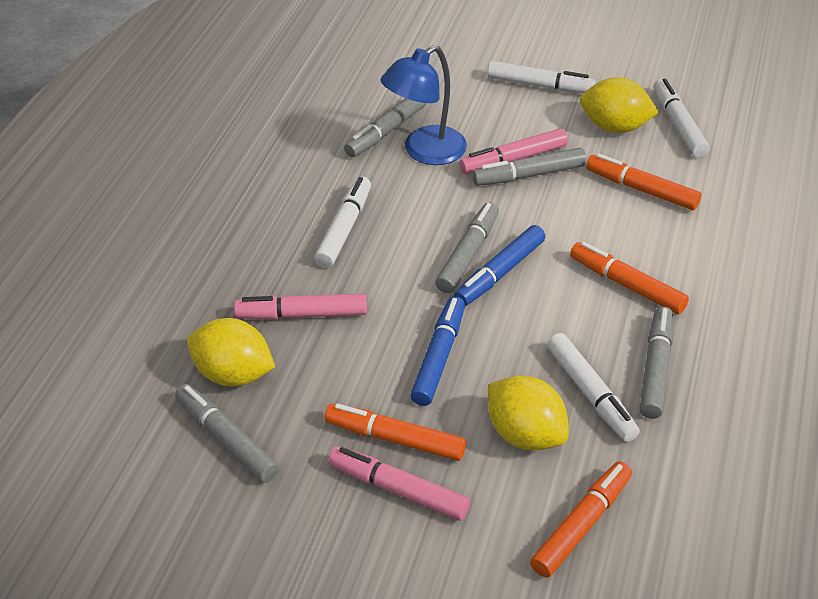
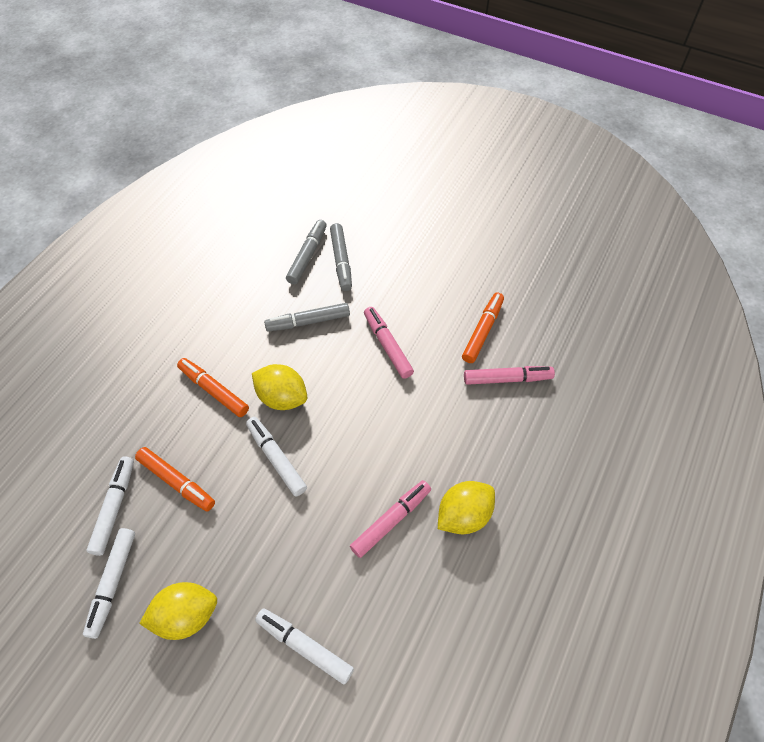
blue lamp: 1 -> 0
blue marker: 2 -> 0
grey marker: 5 -> 3
orange marker: 4 -> 3

